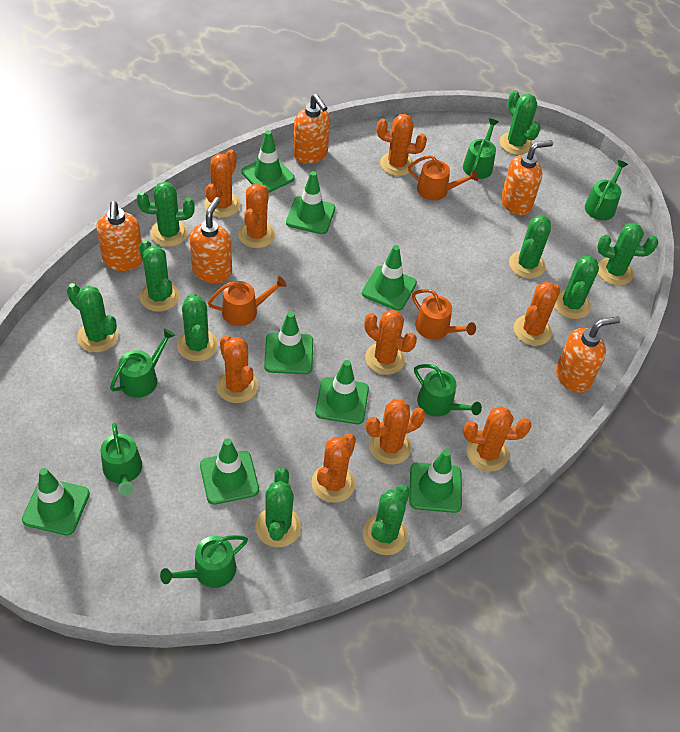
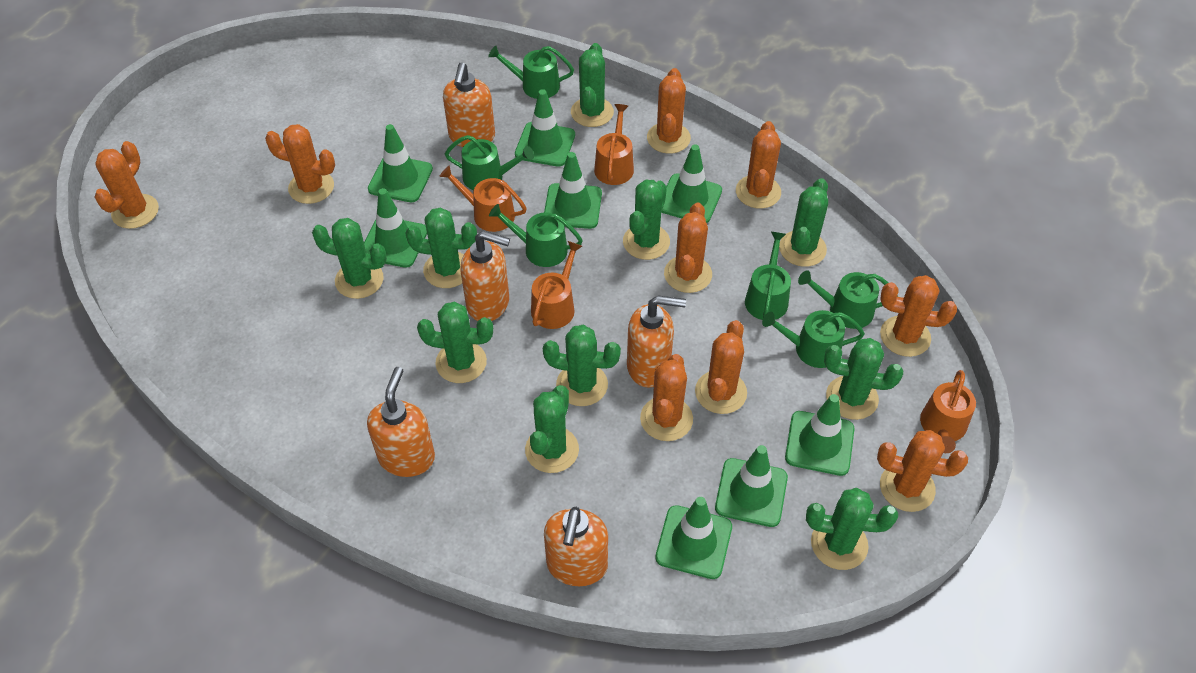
orange watering can: 3 -> 4

